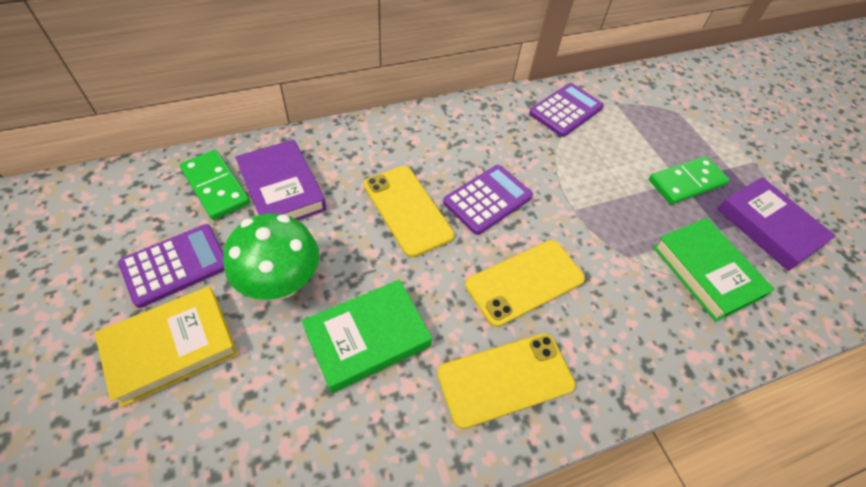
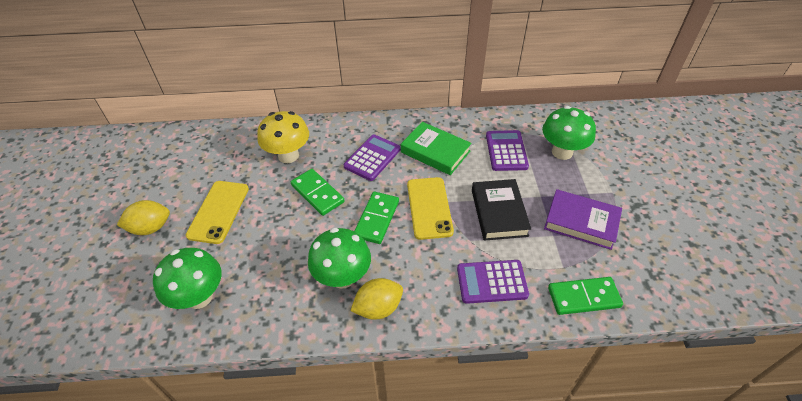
black book: 0 -> 1
green book: 2 -> 1
green domino: 2 -> 3
green mushroom: 1 -> 3
purple book: 2 -> 1
yellow book: 1 -> 0
yellow lemon: 0 -> 2
yellow mushroom: 0 -> 1
yellow phone: 3 -> 2

